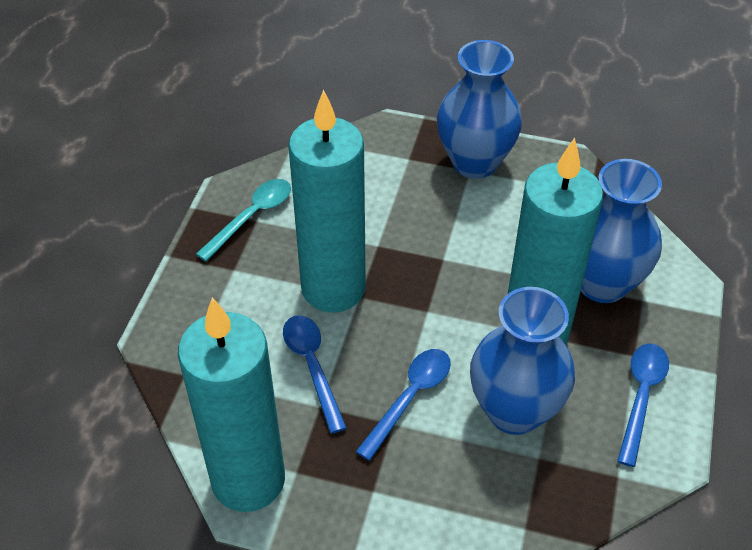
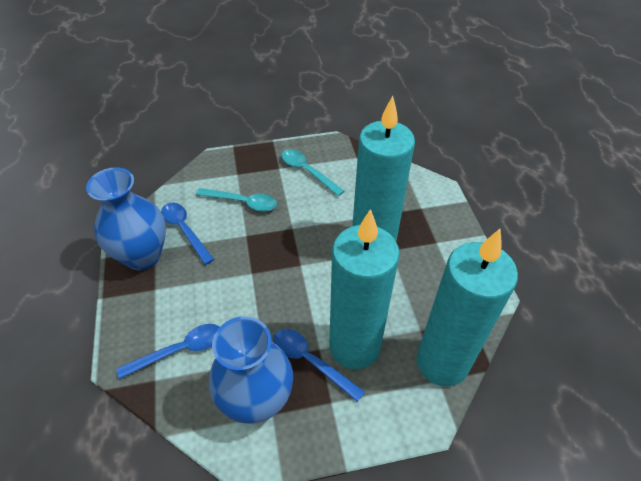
blue vase: 3 -> 2
turquoise spoon: 1 -> 2

